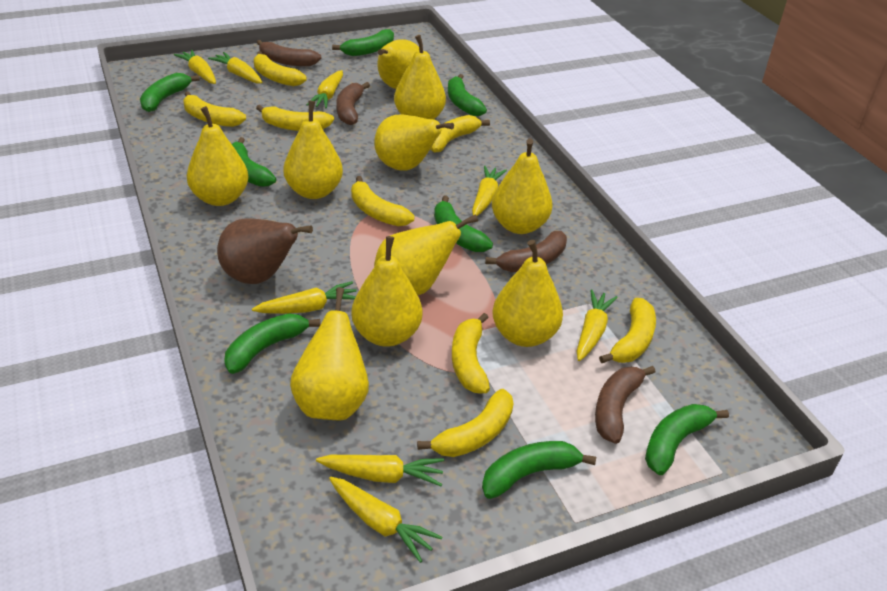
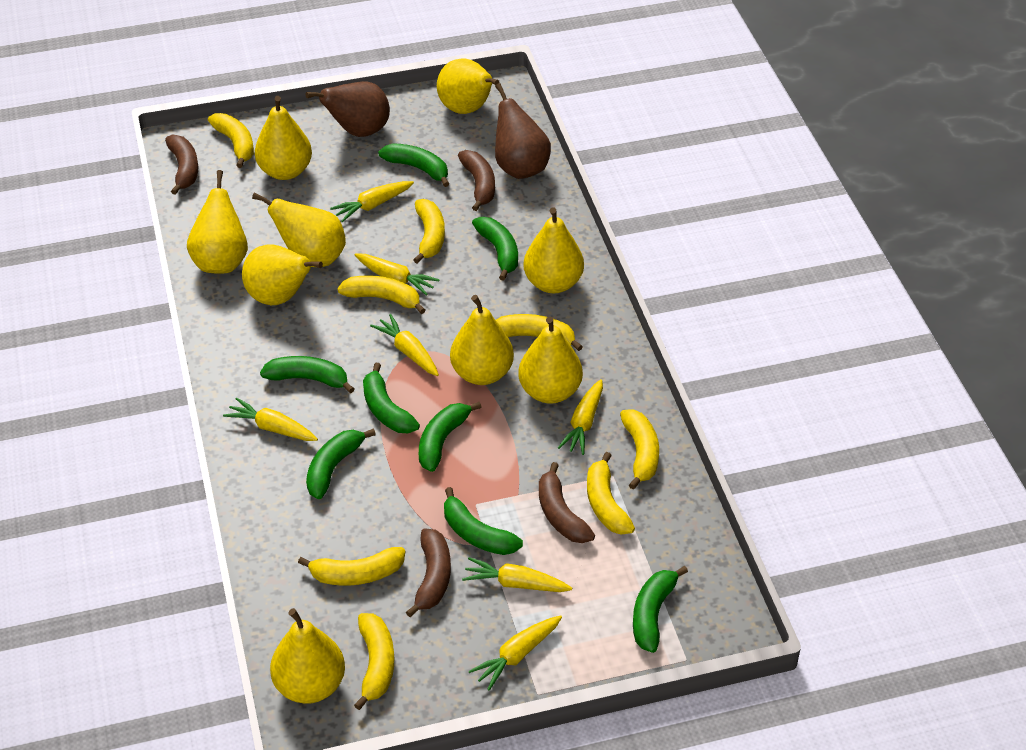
brown pear: 1 -> 2
yellow carrot: 8 -> 7
yellow pear: 10 -> 9

